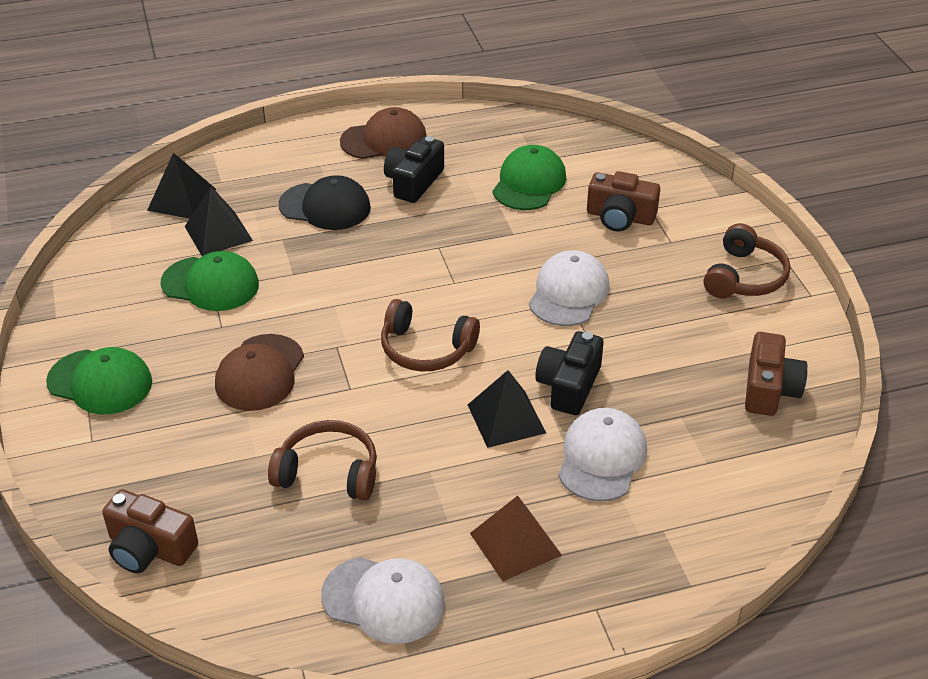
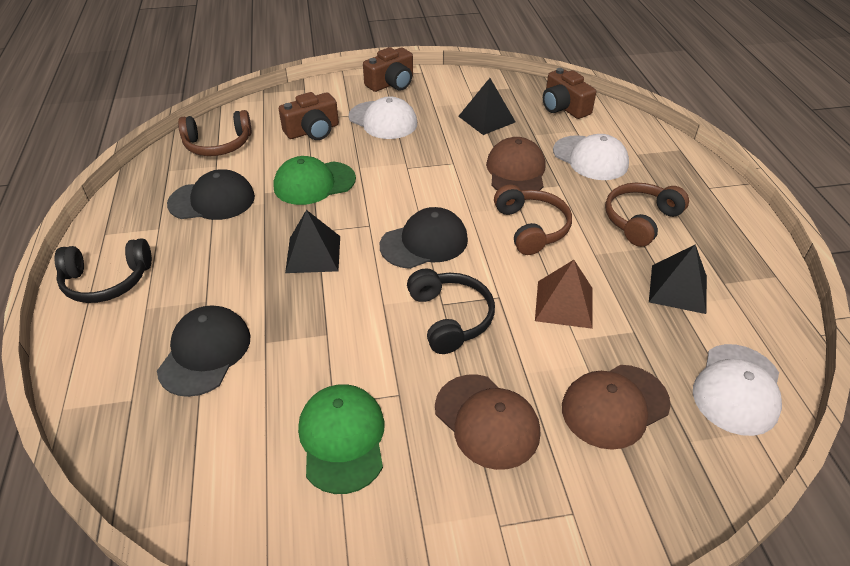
black camera: 2 -> 0
black cap: 1 -> 3
black headphones: 0 -> 2
brown cap: 2 -> 3
green cap: 3 -> 2

